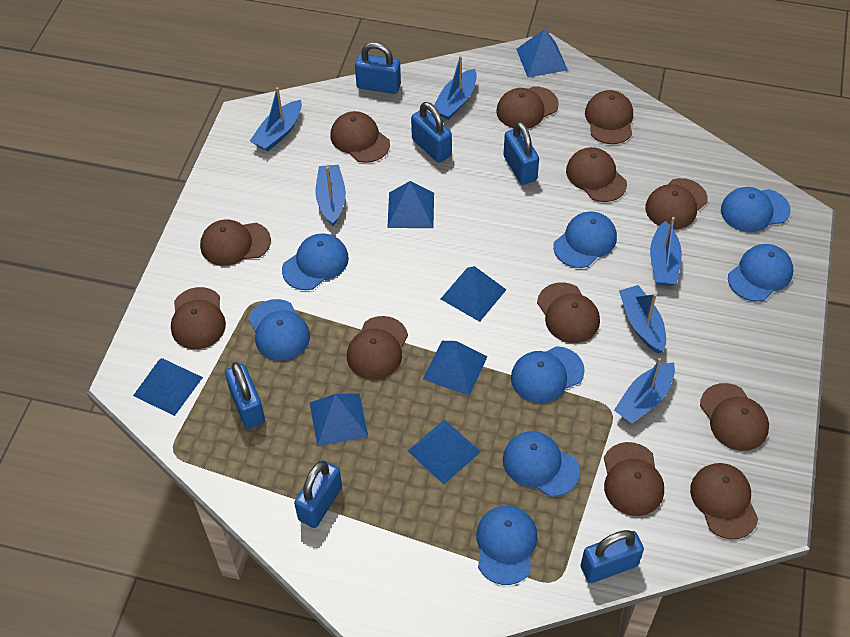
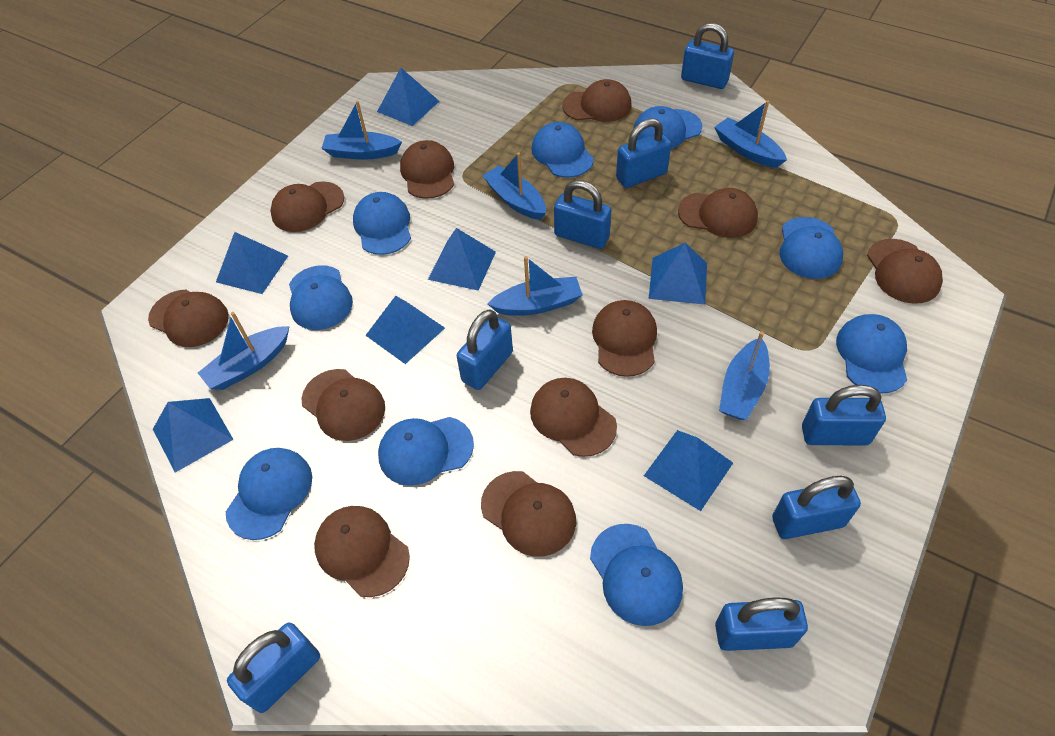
blue cap: 8 -> 9
blue padlock: 6 -> 8
brown cap: 12 -> 11

